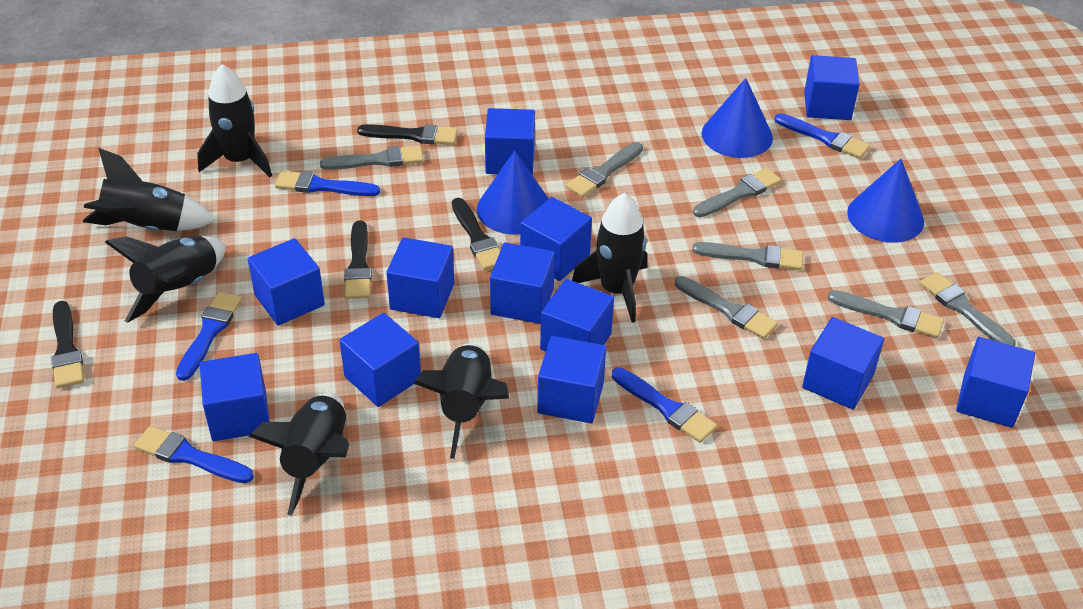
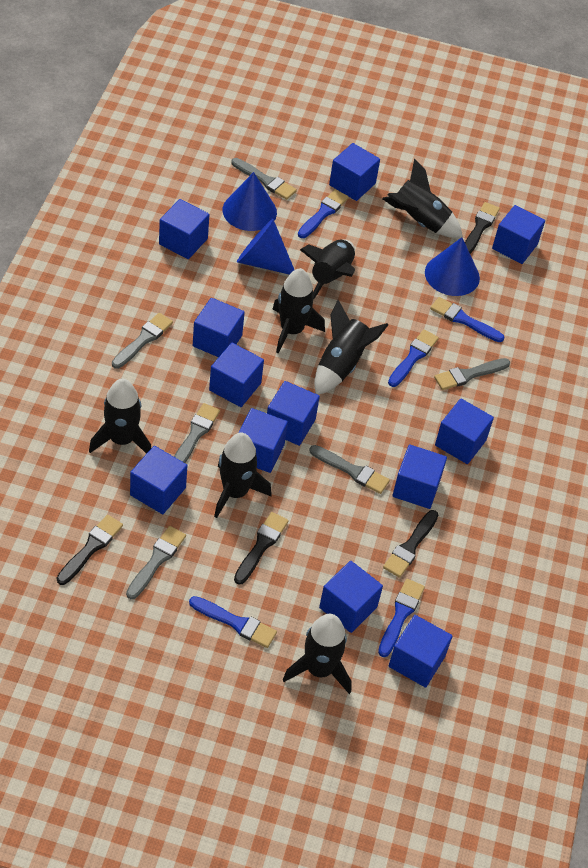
black rocket: 6 -> 7
grey brush: 7 -> 6

